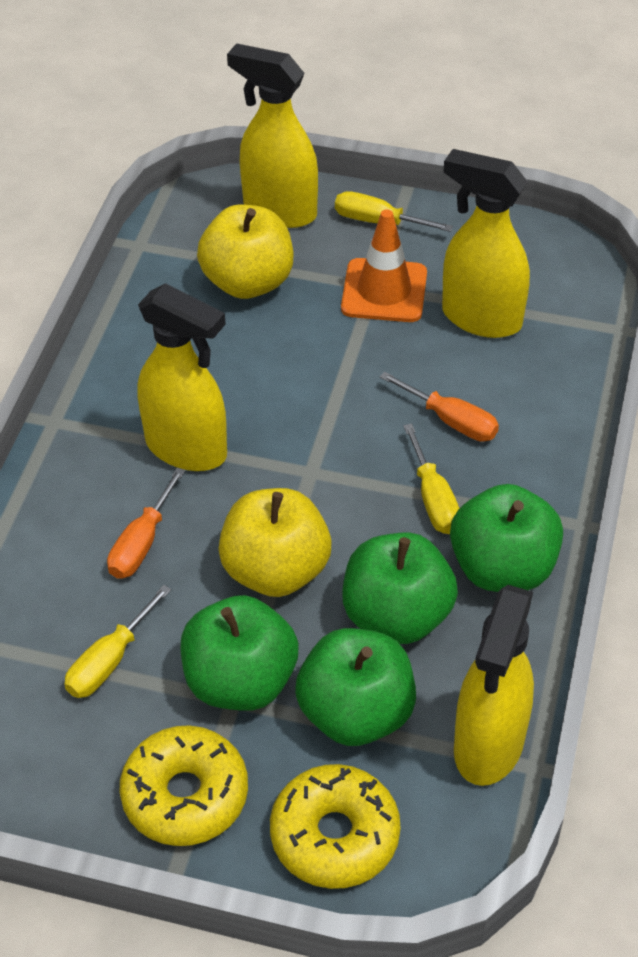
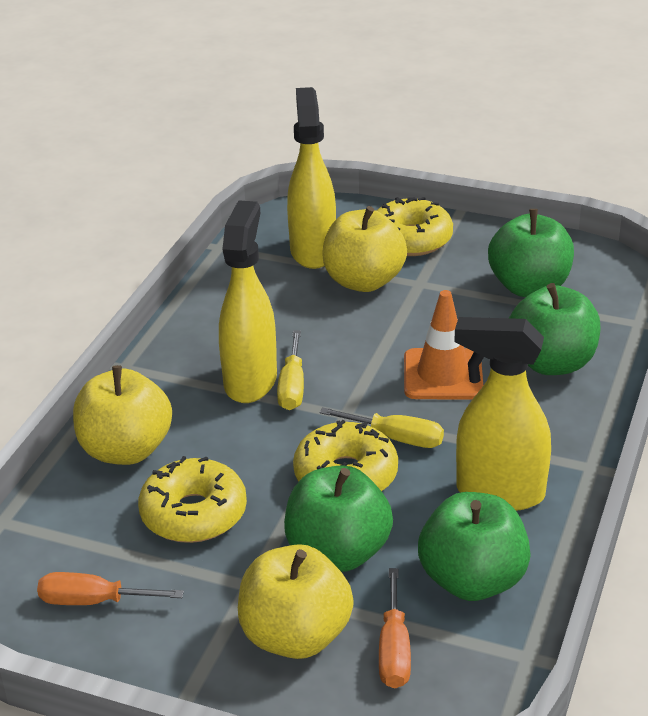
yellow apple: 2 -> 3
yellow donut: 2 -> 3
yellow screwdriver: 3 -> 2
yellow spray bottle: 4 -> 3

